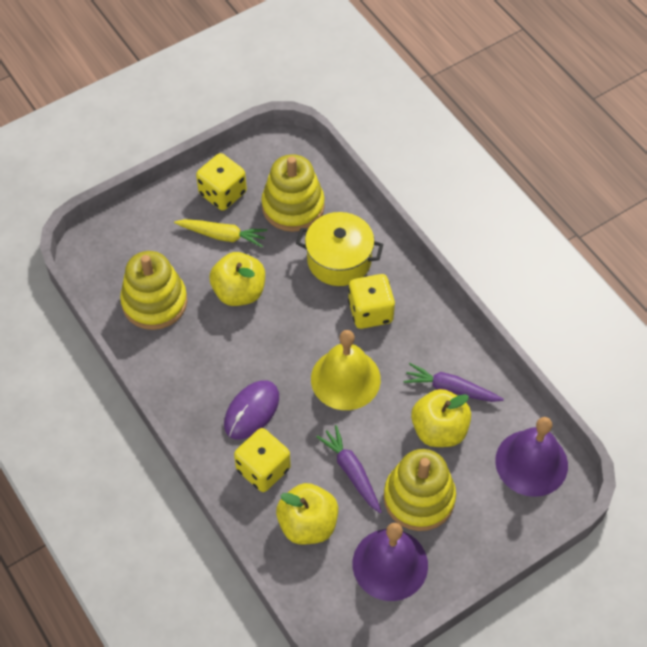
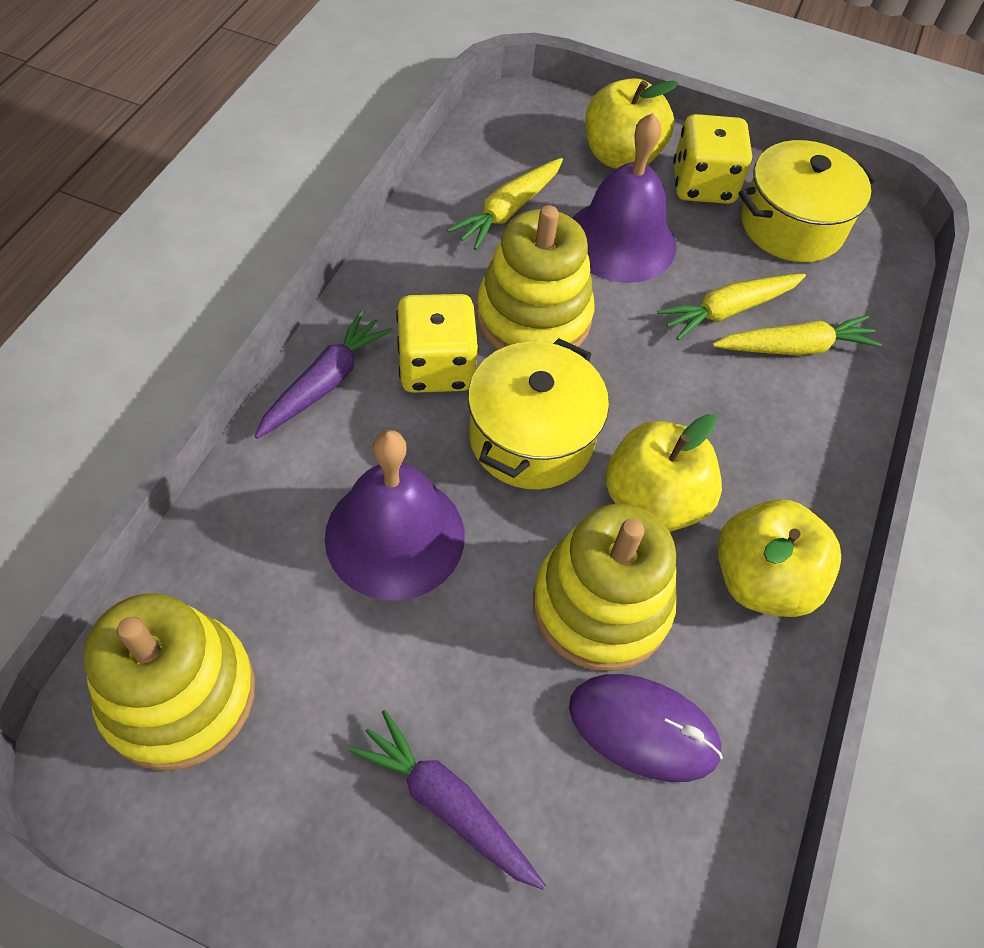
yellow bell: 1 -> 0
yellow carrot: 1 -> 3
yellow dice: 3 -> 2
yellow pot: 1 -> 2

